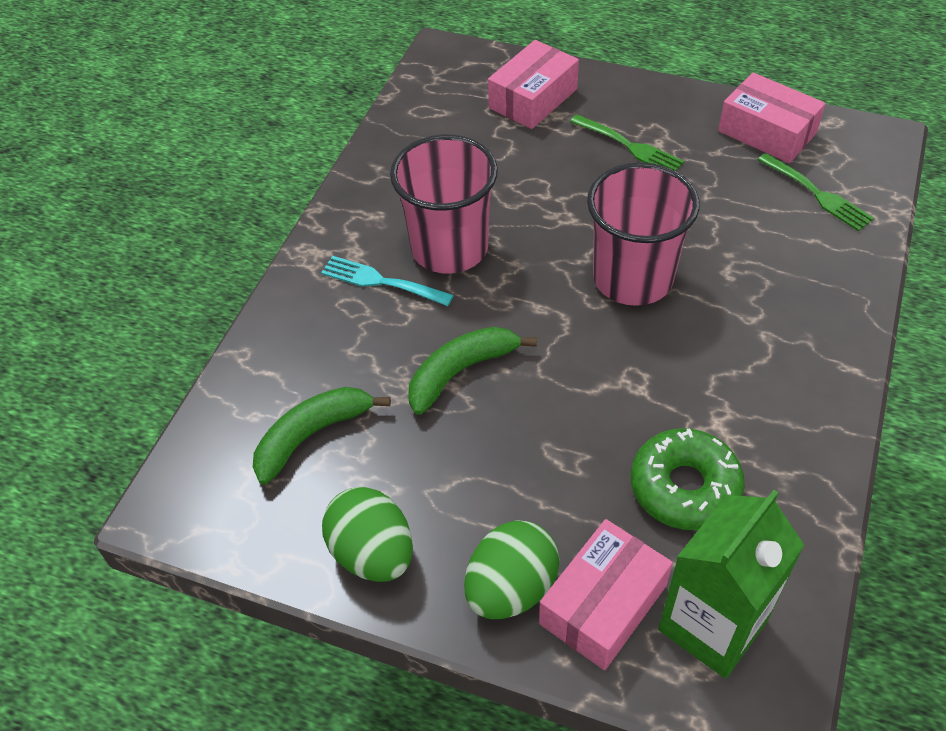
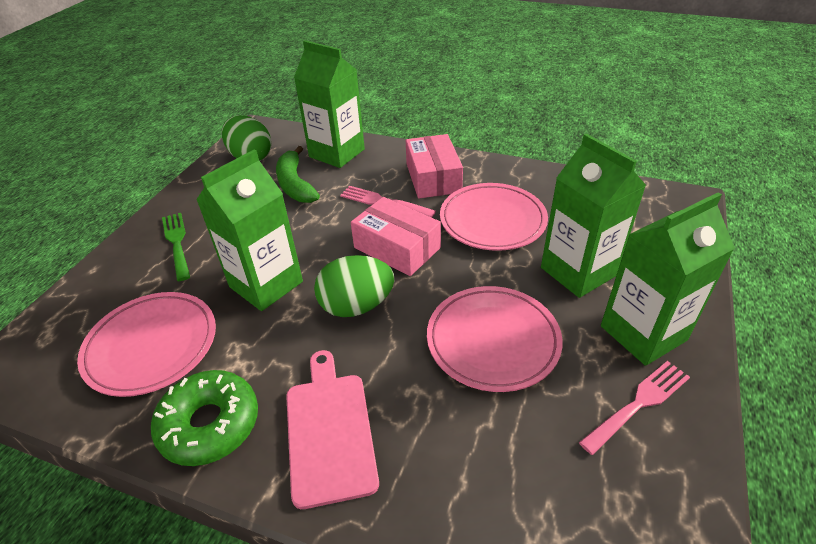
green banana: 2 -> 1
green carton: 1 -> 4
green fork: 2 -> 1
pink box: 3 -> 2
pink cup: 2 -> 0
pink cutting board: 0 -> 1
pink fork: 0 -> 2
pink plate: 0 -> 3
turquoise fork: 1 -> 0

